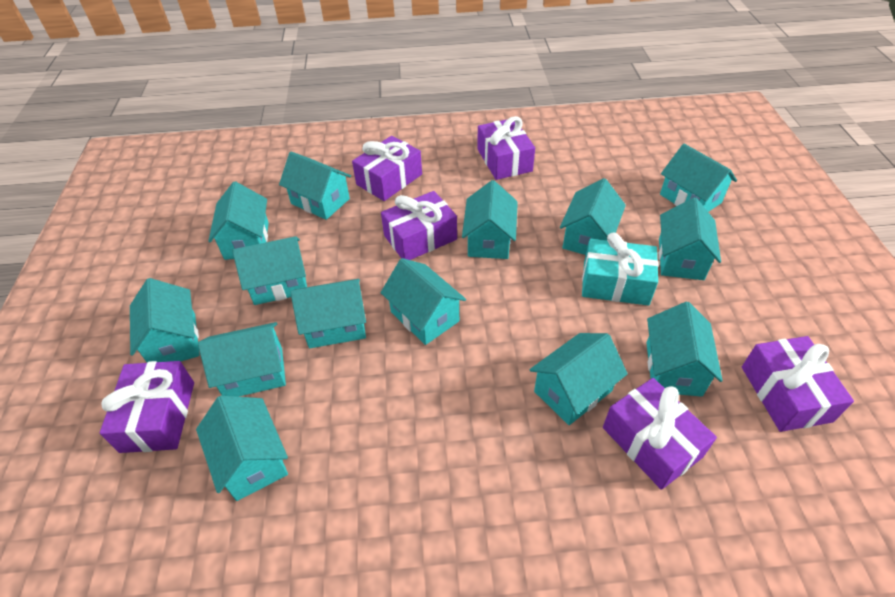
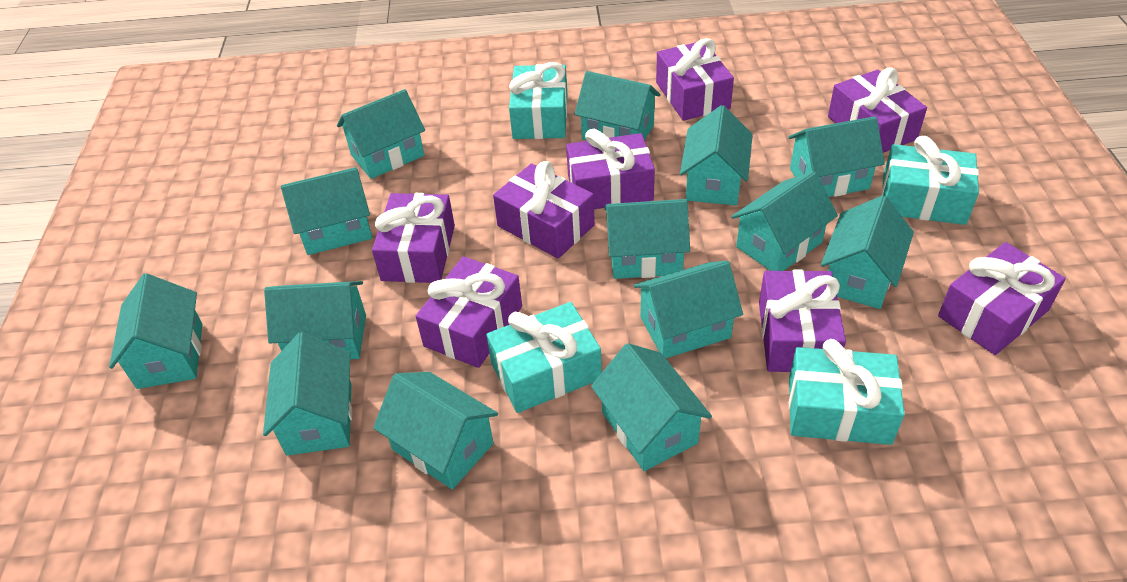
purple gift: 6 -> 8
turquoise gift: 1 -> 4

